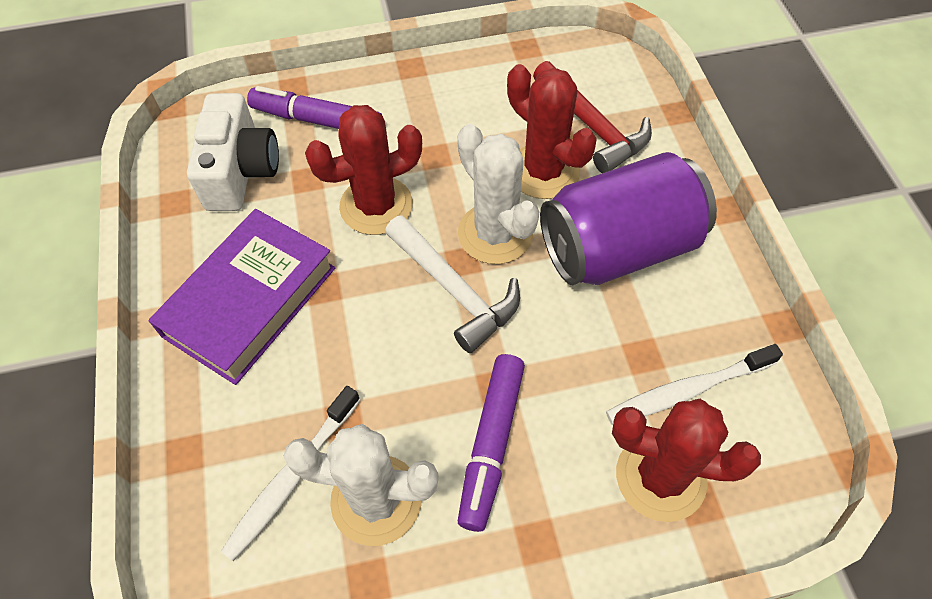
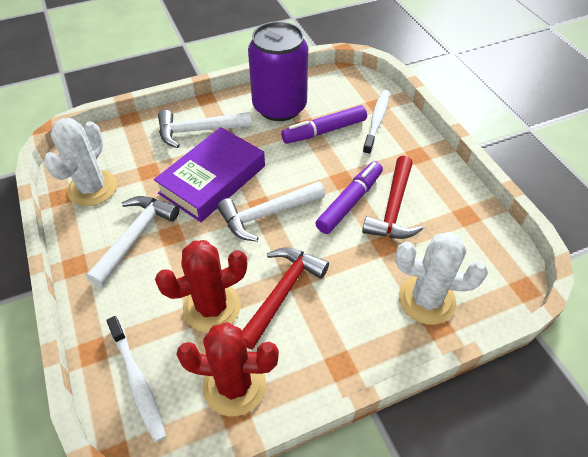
red cactus: 3 -> 2
red hammer: 1 -> 2
white camera: 1 -> 0
white hammer: 1 -> 3

